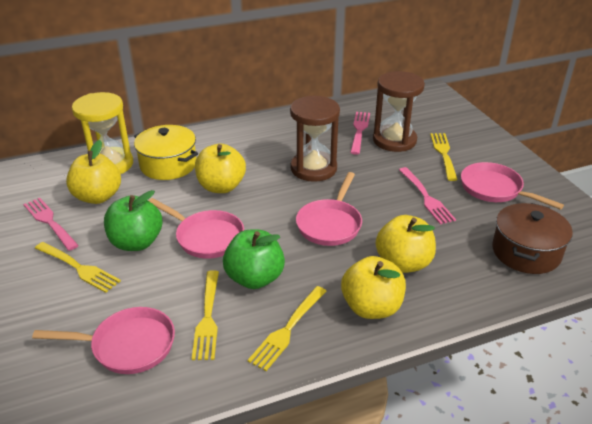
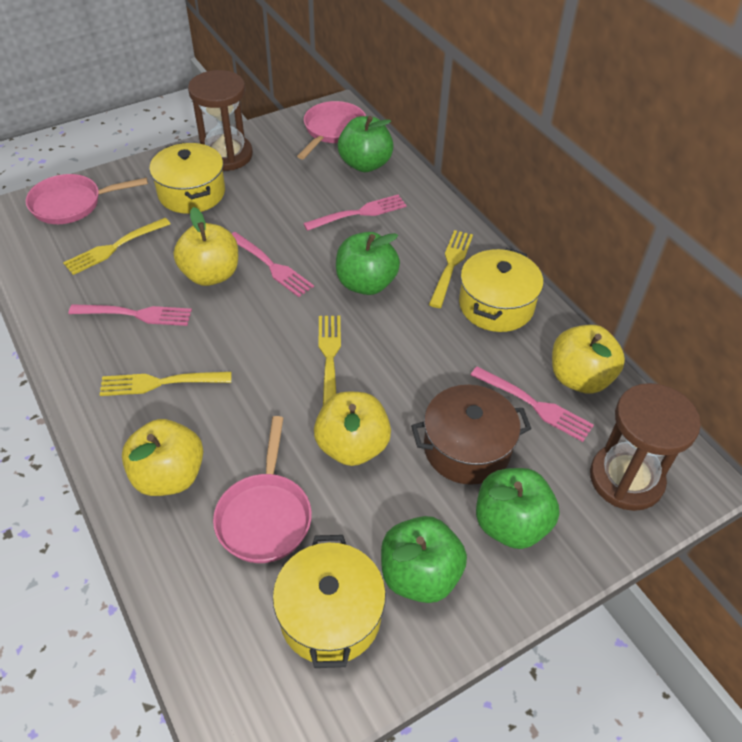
green apple: 2 -> 4
pink fork: 3 -> 4
pink pan: 4 -> 3
yellow hourglass: 1 -> 0
yellow pot: 1 -> 3

